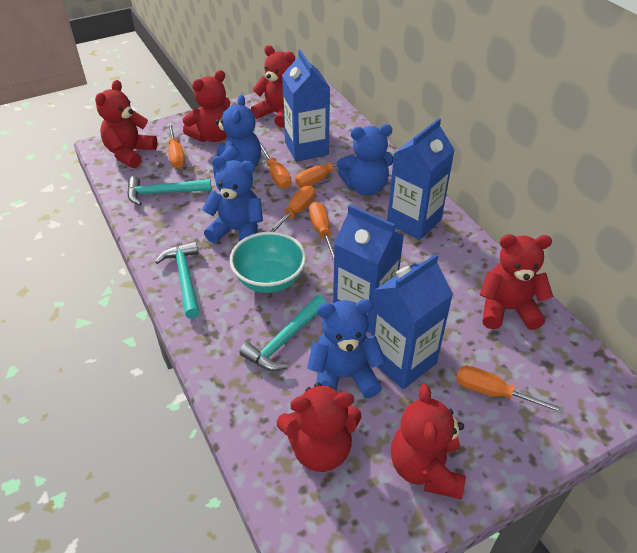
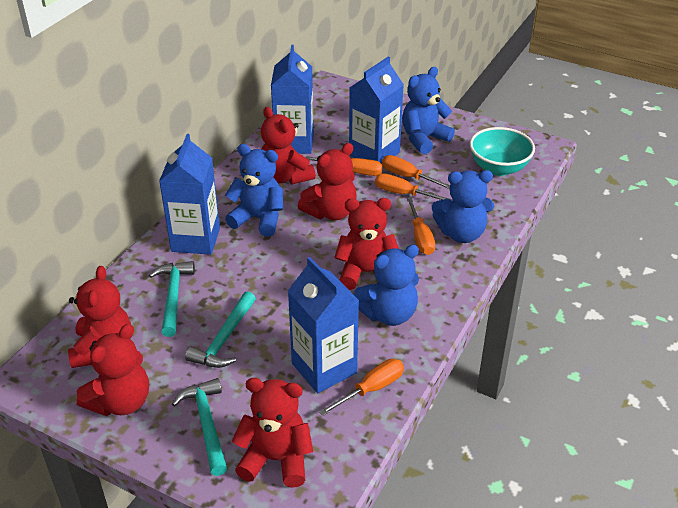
orange screwdriver: 6 -> 5

